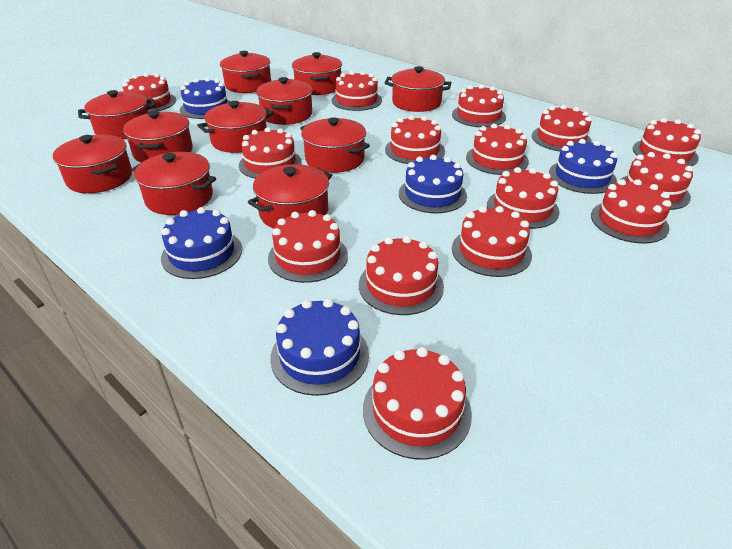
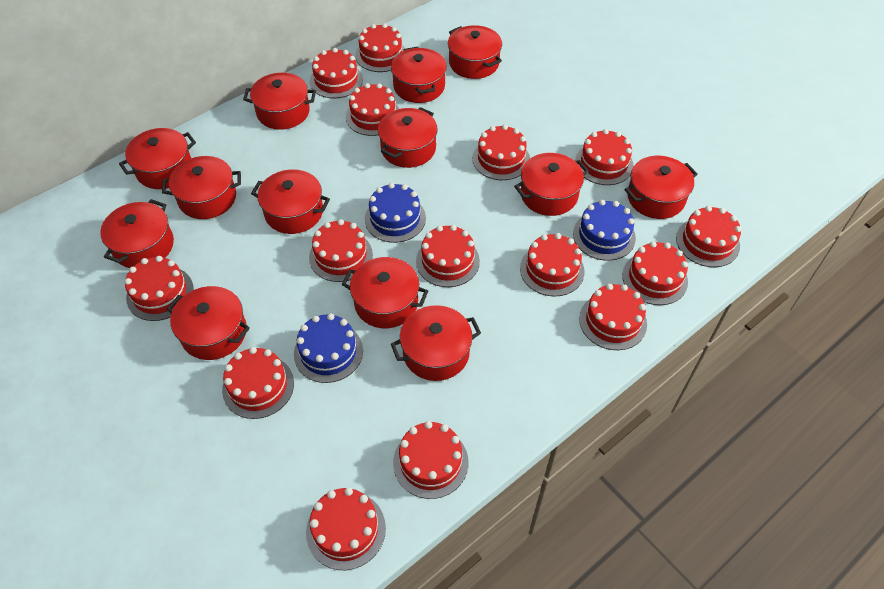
blue cake: 5 -> 3
red pot: 11 -> 13

